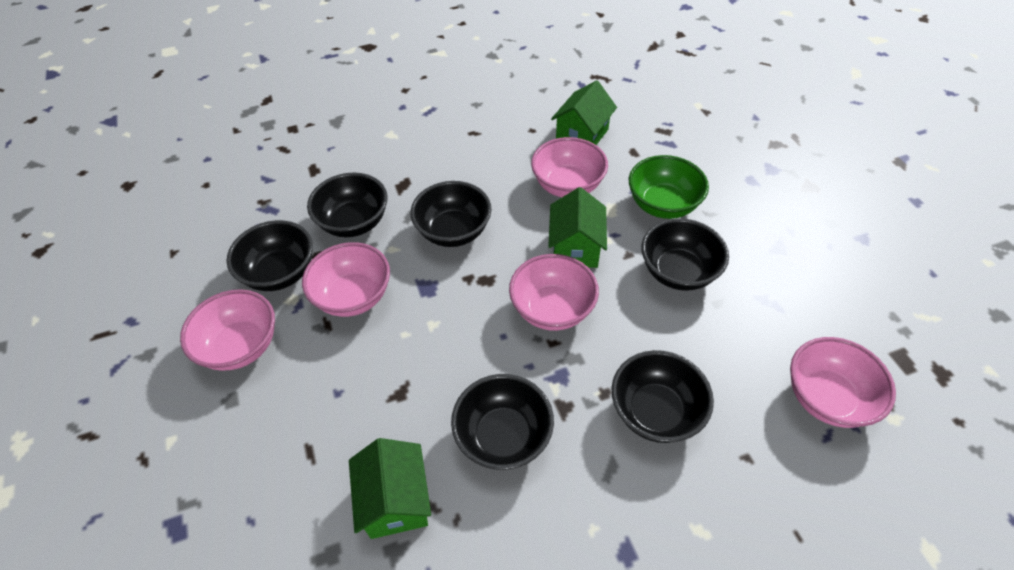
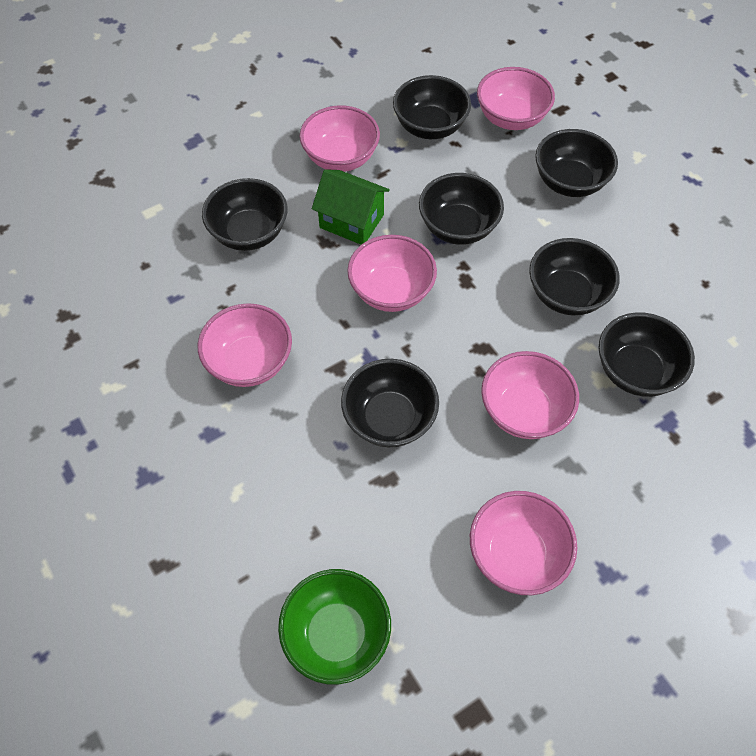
black bowl: 6 -> 7
green house: 3 -> 1
pink bowl: 5 -> 6

